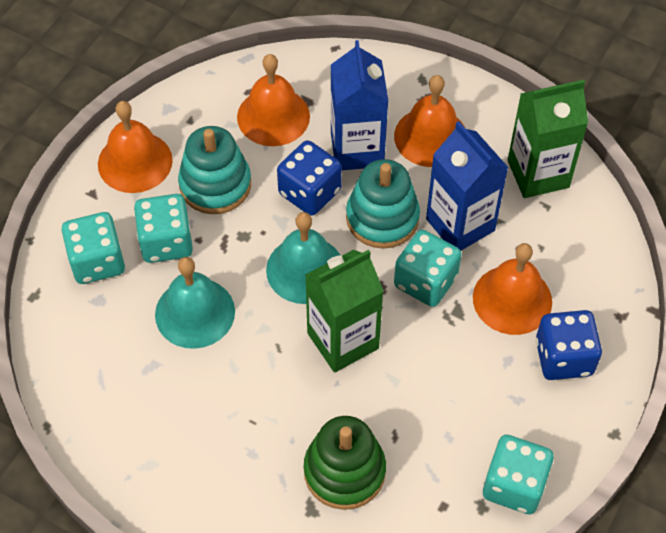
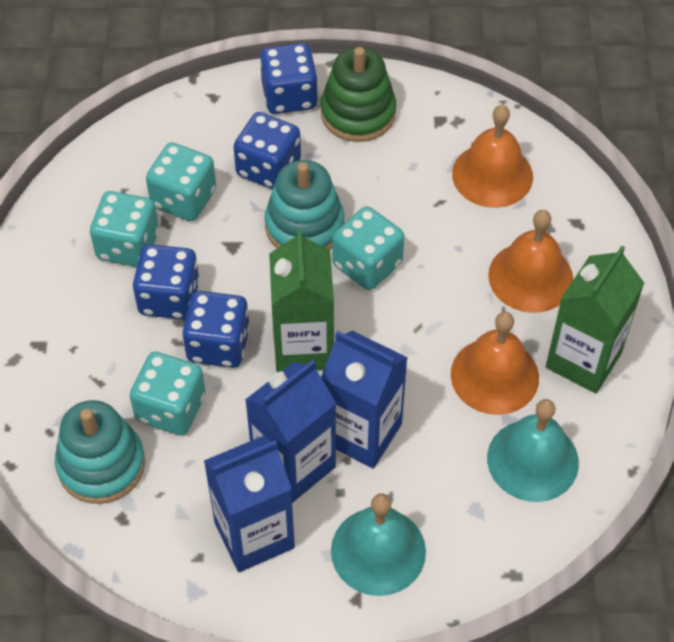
blue carton: 2 -> 3
blue dice: 2 -> 4
orange bell: 4 -> 3

